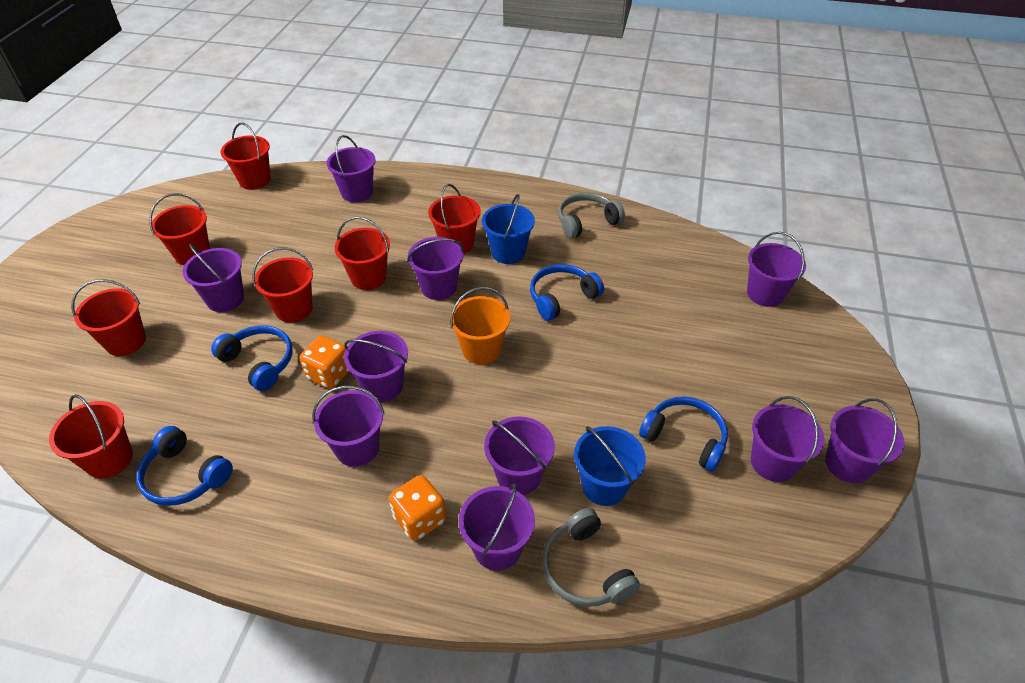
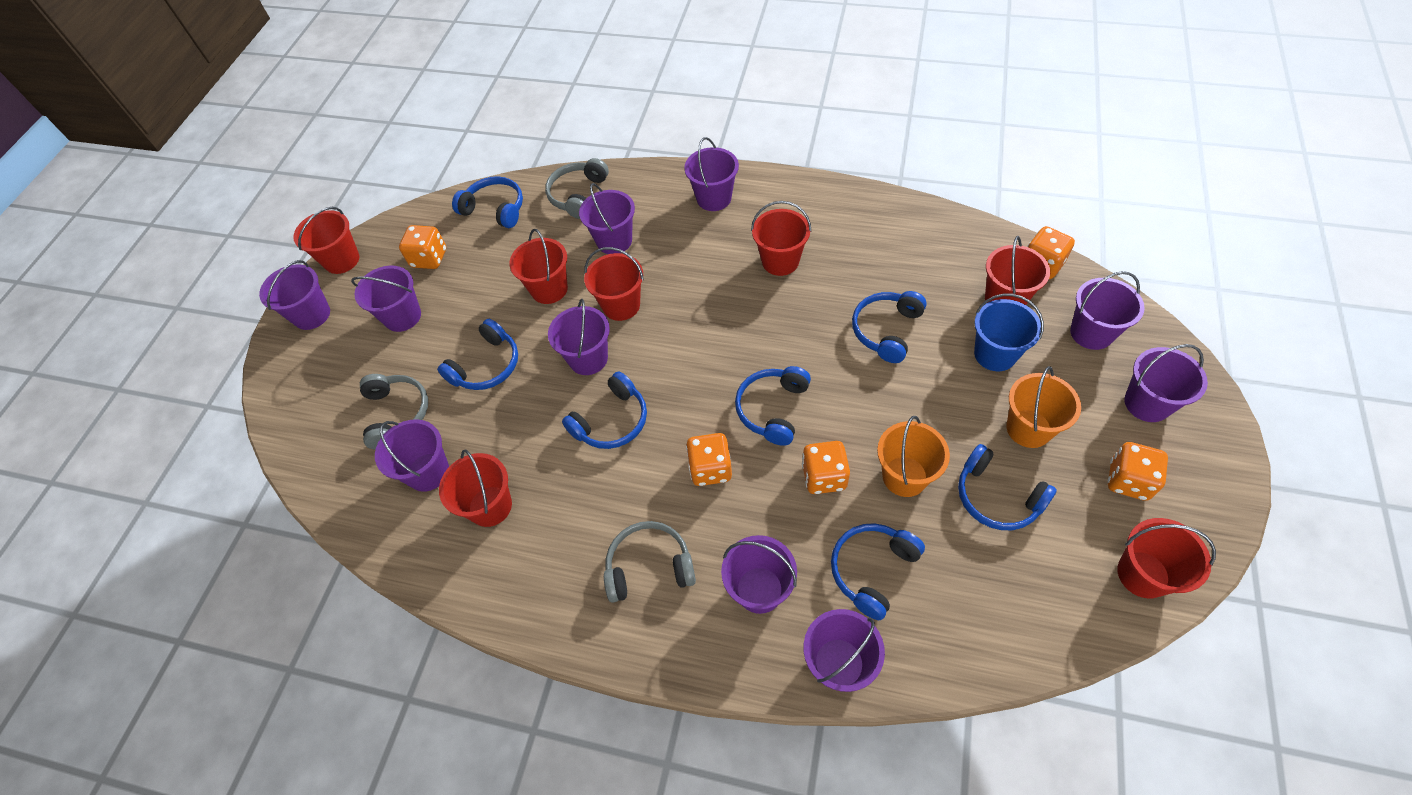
blue bucket: 2 -> 1
blue headphones: 4 -> 7
grey headphones: 2 -> 3
orange bucket: 1 -> 2
orange dice: 2 -> 5

